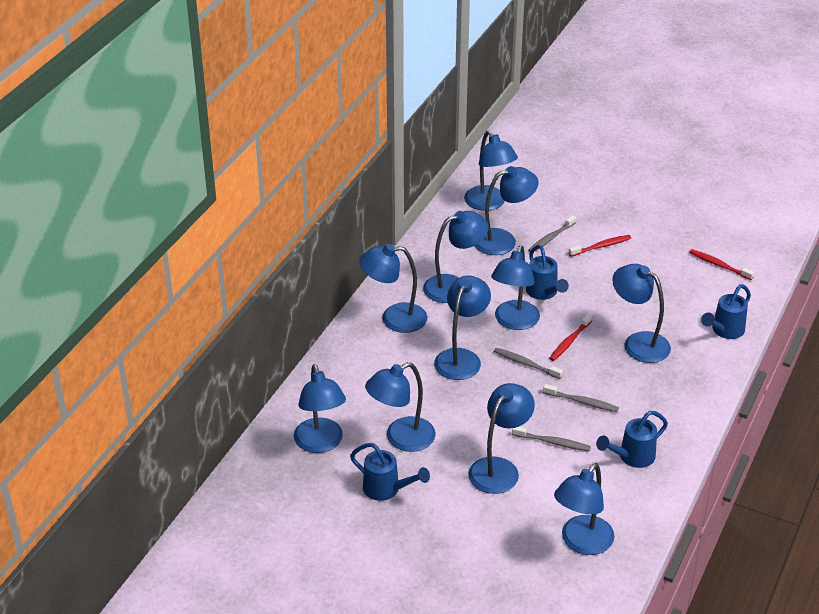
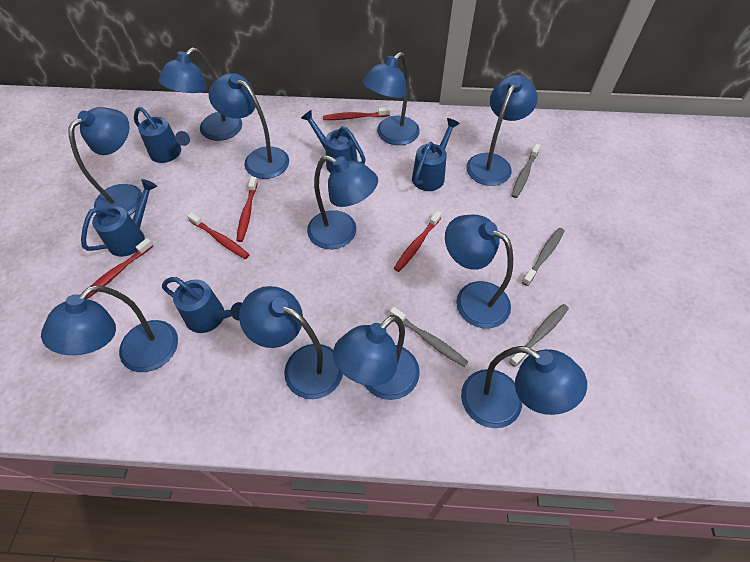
blue watering can: 4 -> 5
red toothbrush: 3 -> 5

